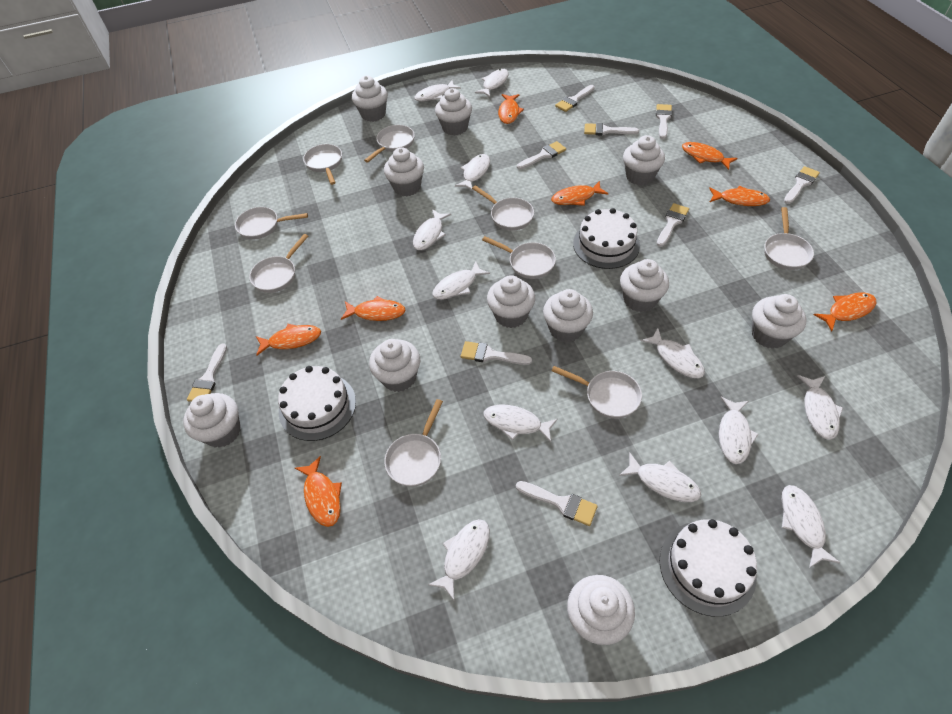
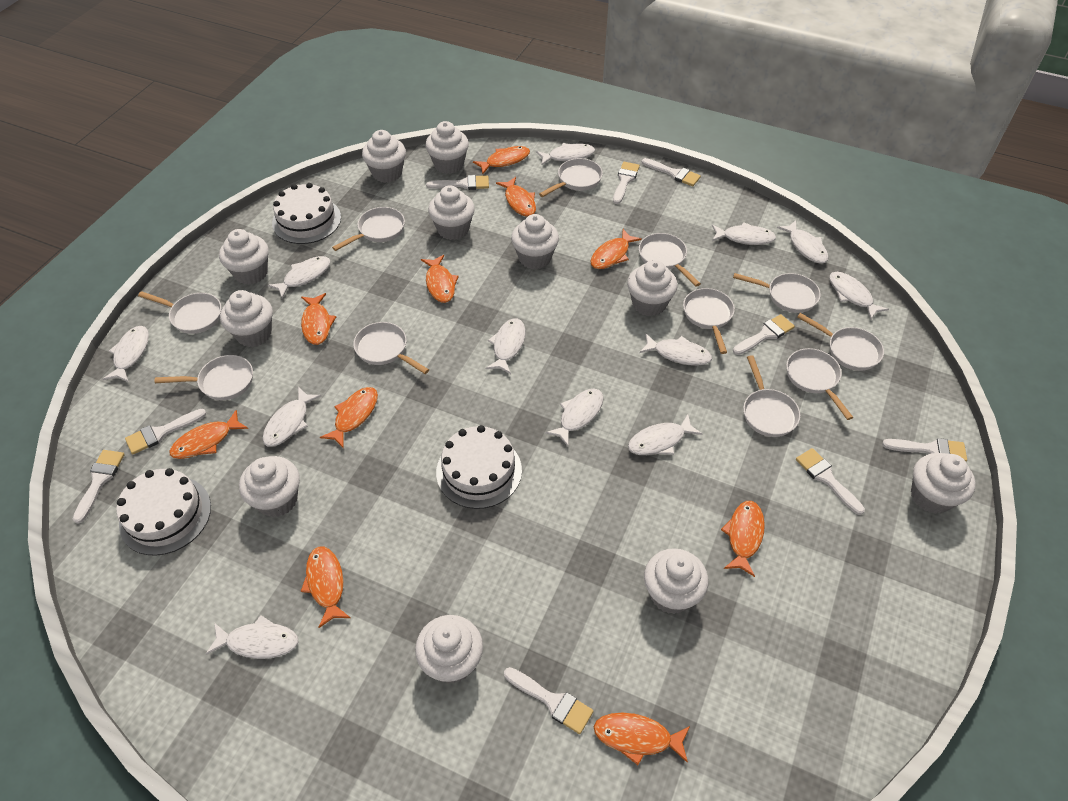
orange fish: 8 -> 10
white pan: 9 -> 11

